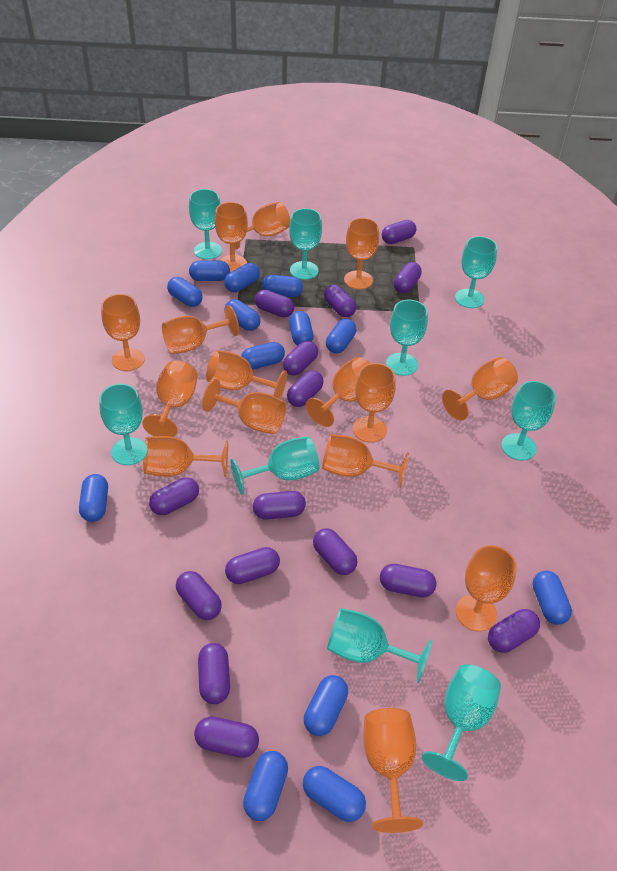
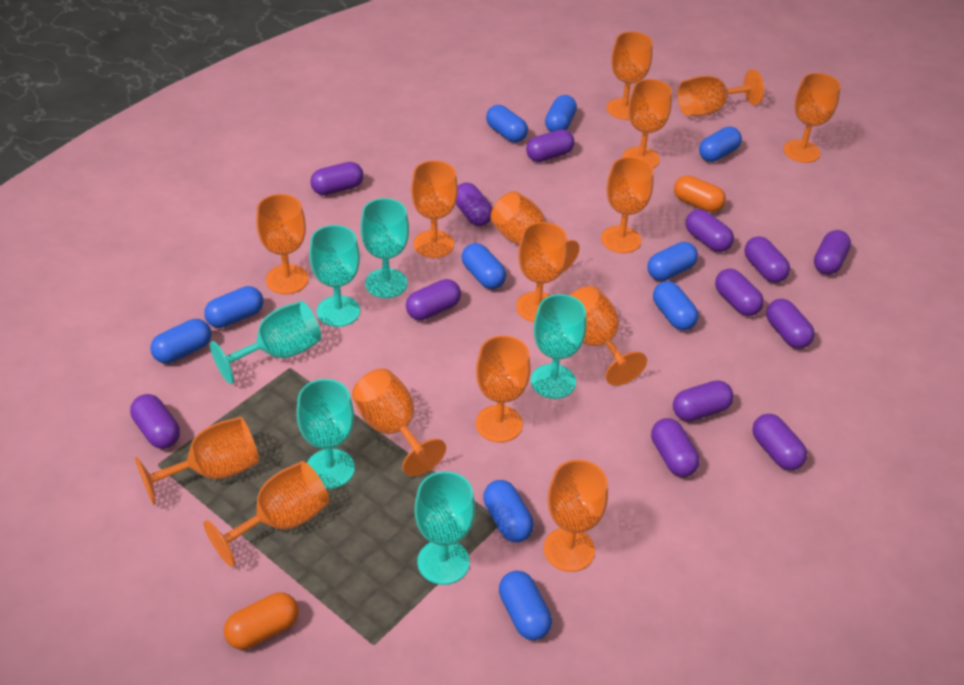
blue capsule: 13 -> 10
orange capsule: 0 -> 2
purple capsule: 15 -> 13
turquoise goblet: 9 -> 6

